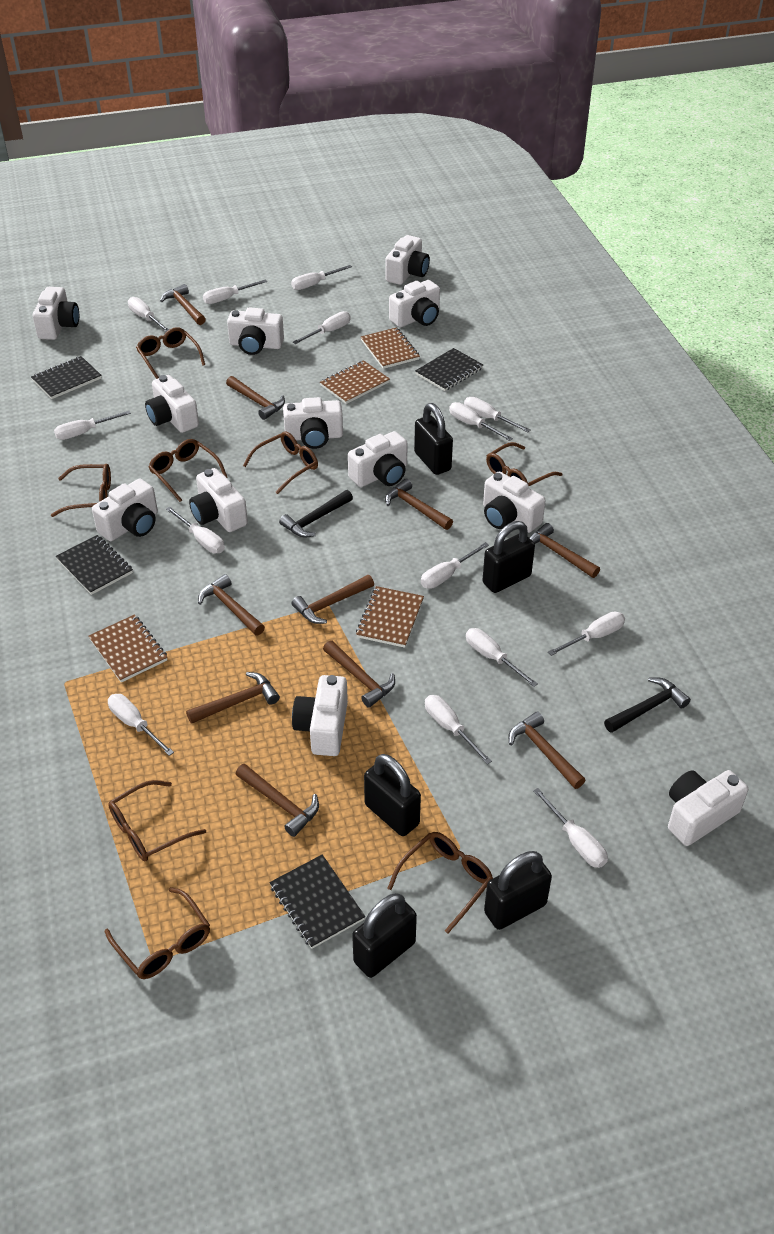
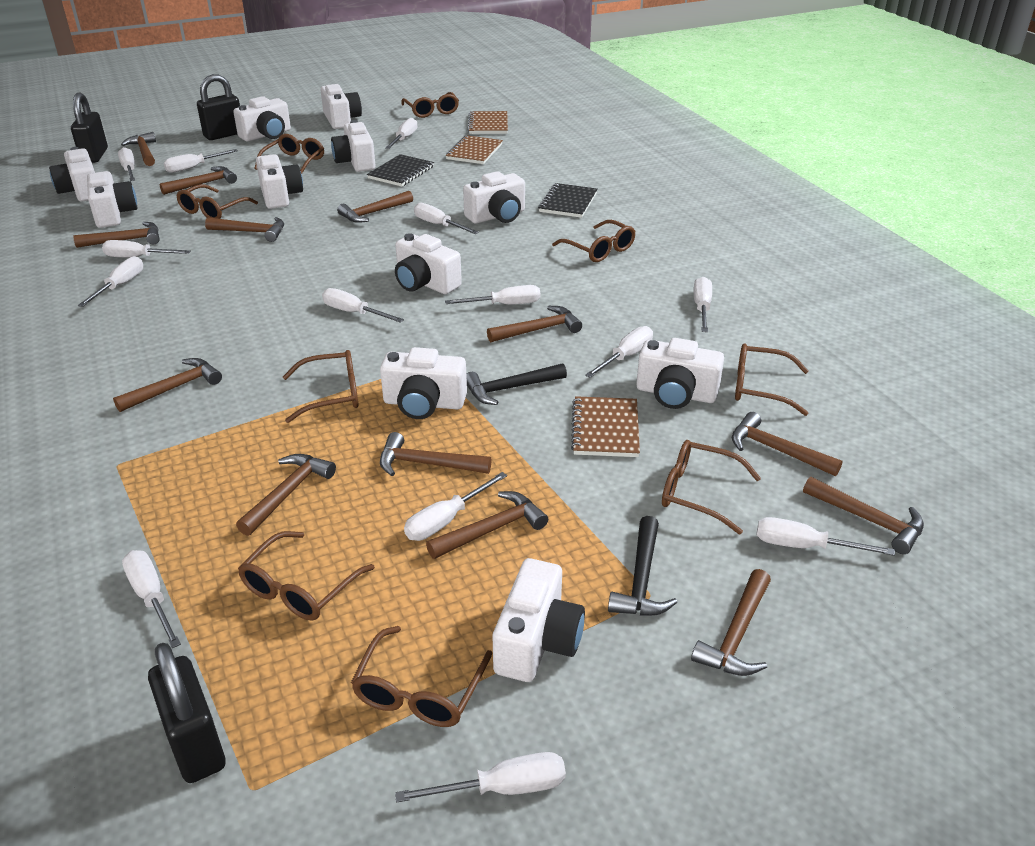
black notebook: 4 -> 2
black padlock: 5 -> 3
brown glasses: 8 -> 9
brown hammer: 10 -> 13
brown notebook: 4 -> 3
white camera: 12 -> 11

